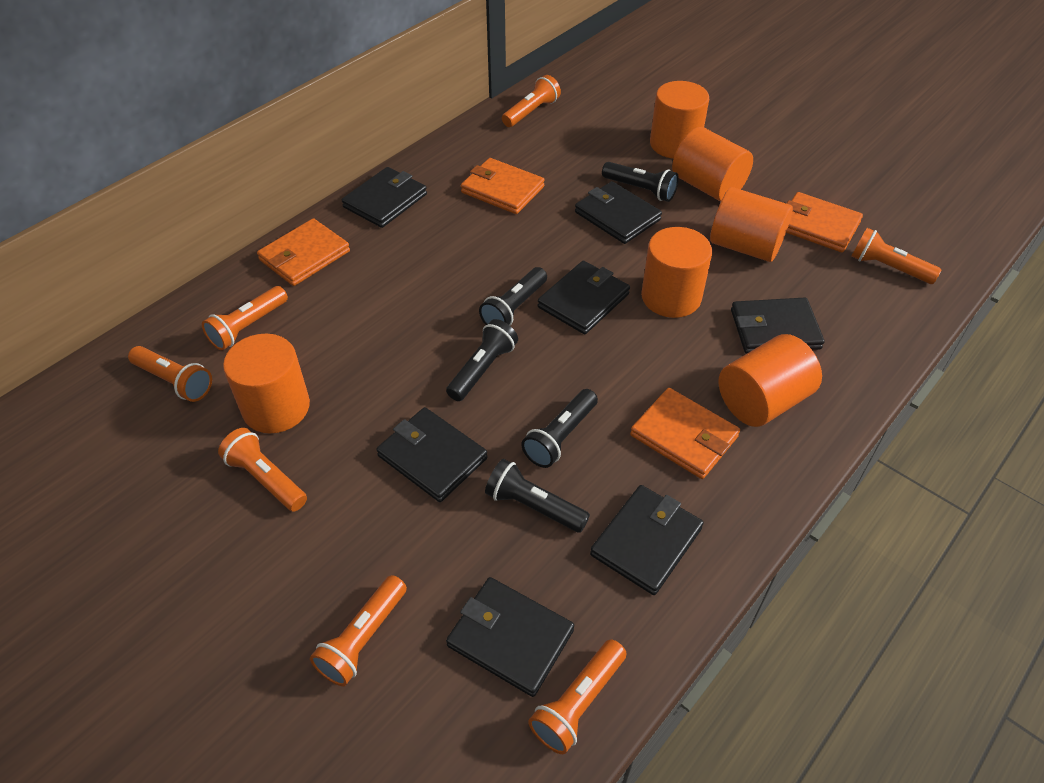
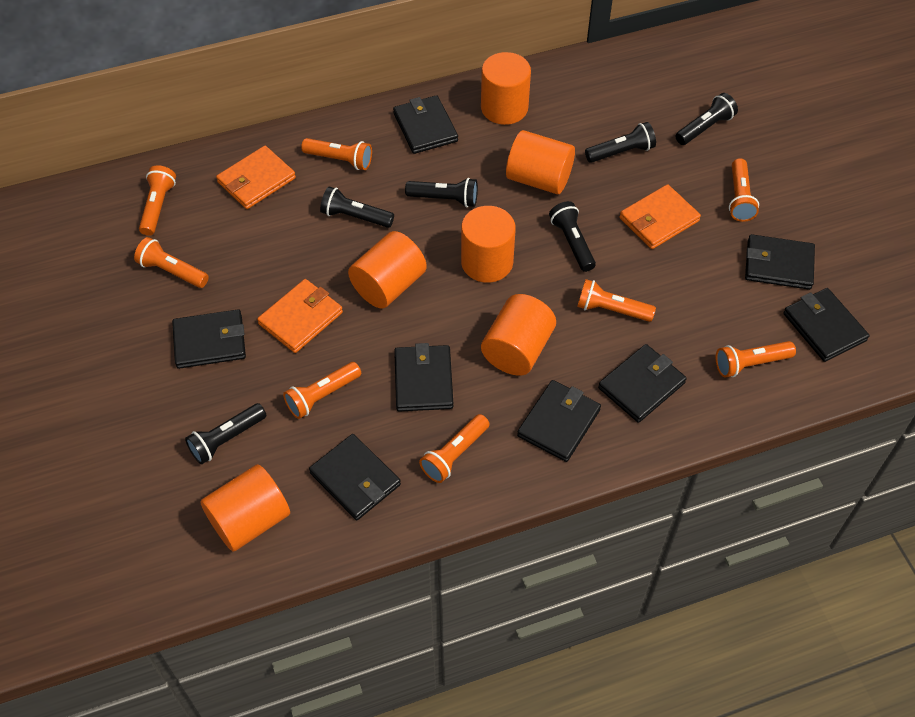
black flashlight: 5 -> 6
black wallet: 7 -> 8
orange flashlight: 7 -> 8
orange wallet: 4 -> 3

